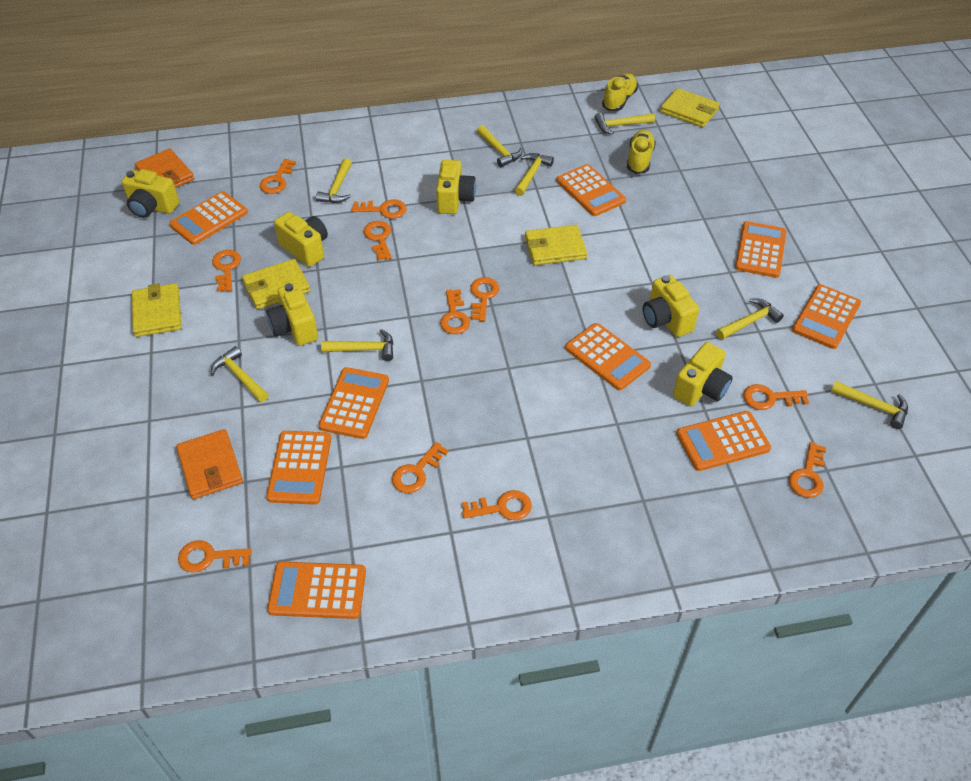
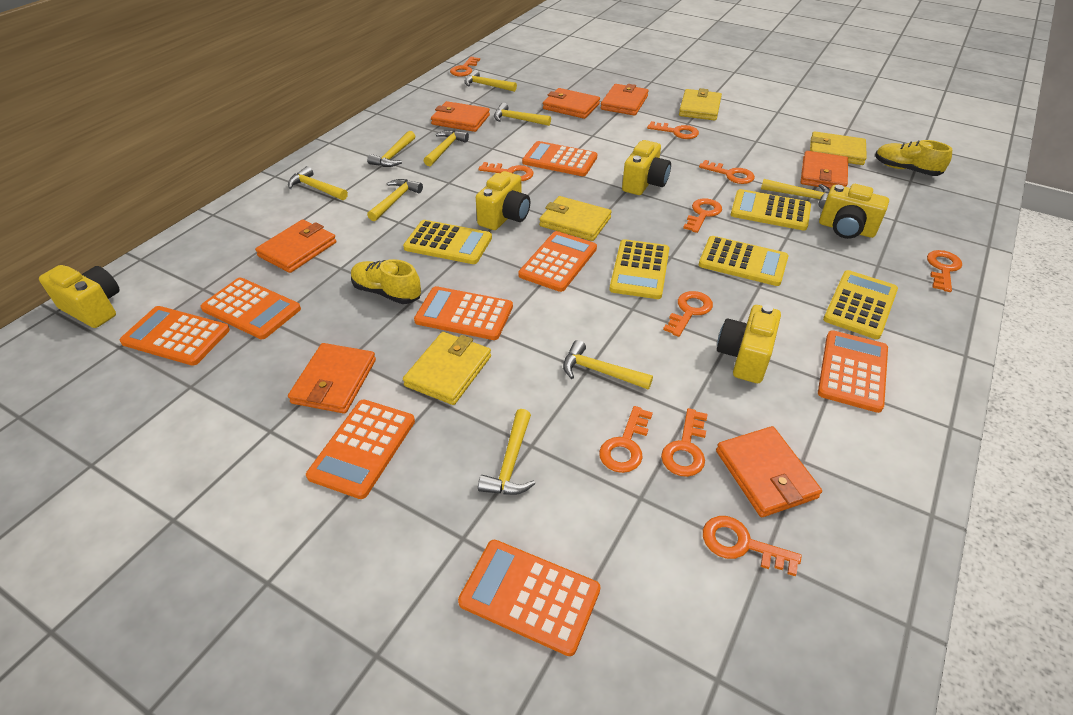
orange calculator: 9 -> 8
orange key: 11 -> 10
orange wallet: 2 -> 7
yellow calculator: 0 -> 5
yellow camera: 6 -> 5
yellow hammer: 8 -> 9

